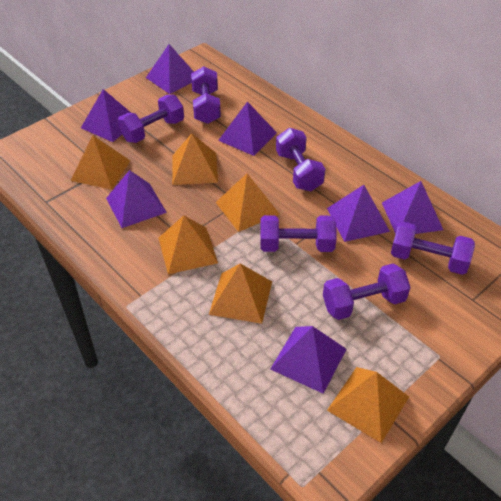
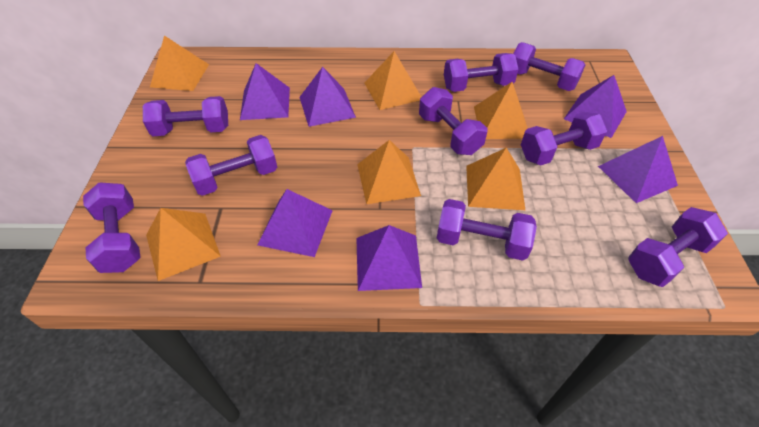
purple dumbbell: 6 -> 9
purple pyramid: 7 -> 6

